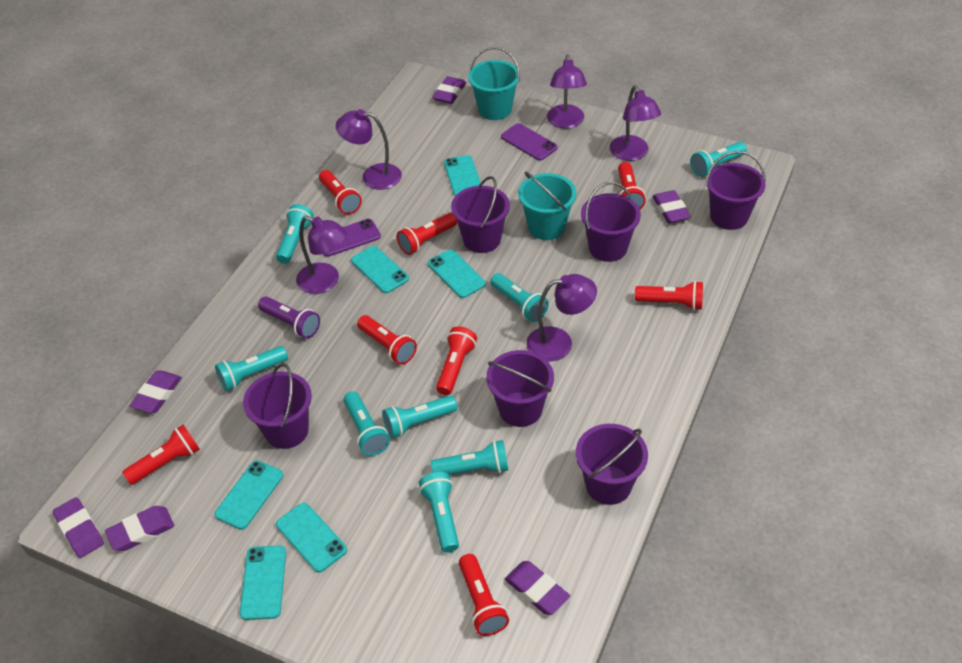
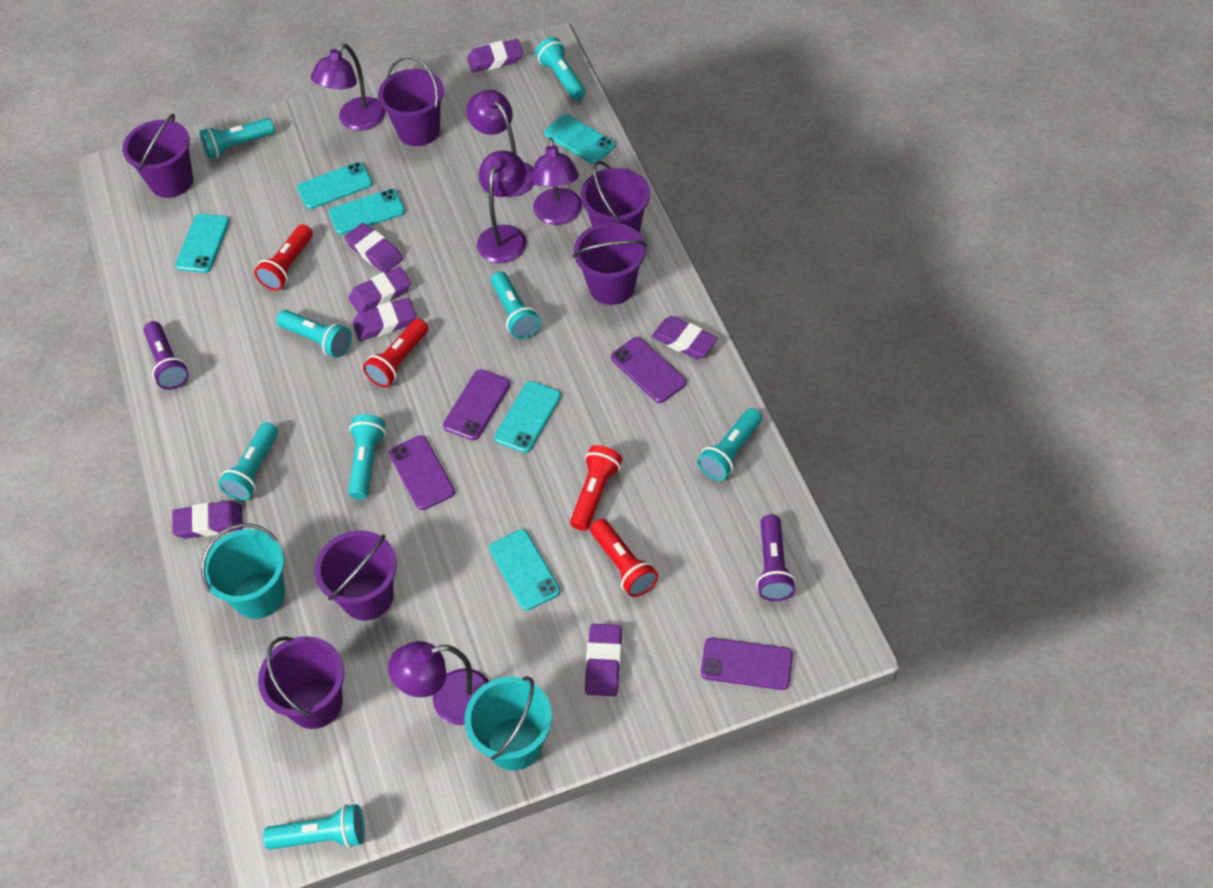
purple eraser: 6 -> 7
purple flashlight: 1 -> 2
purple phone: 2 -> 4
red flashlight: 8 -> 4

